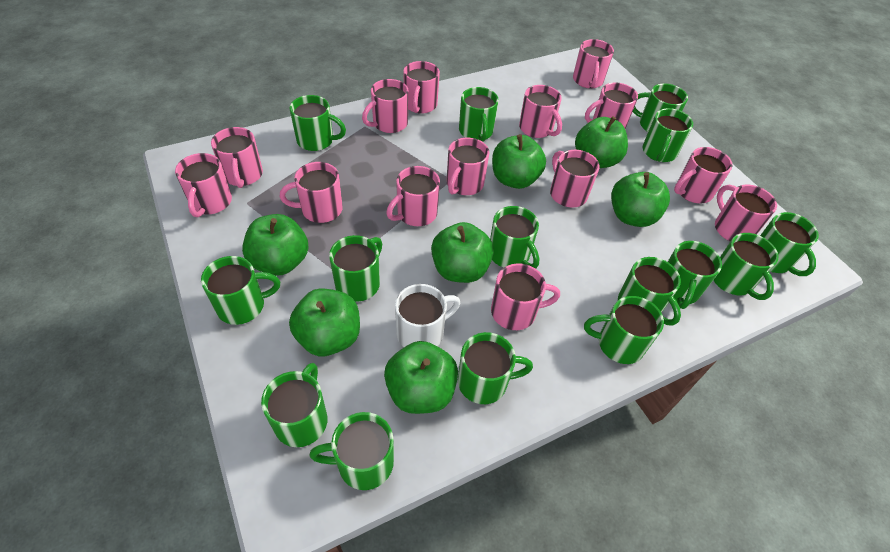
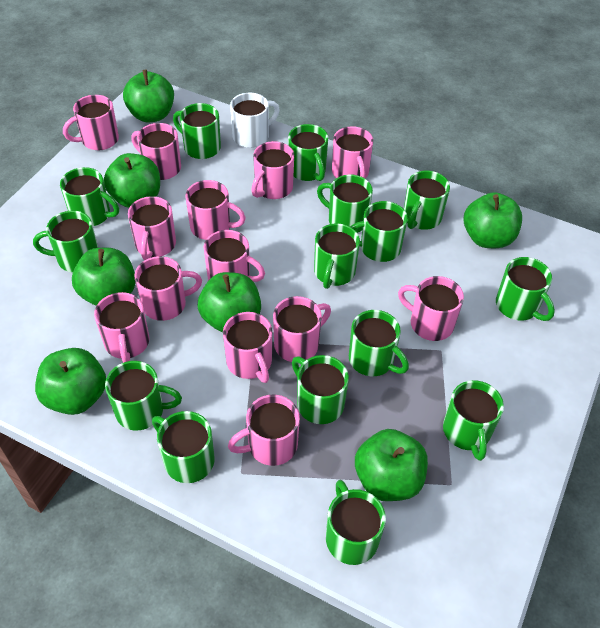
pink mug: 14 -> 13

